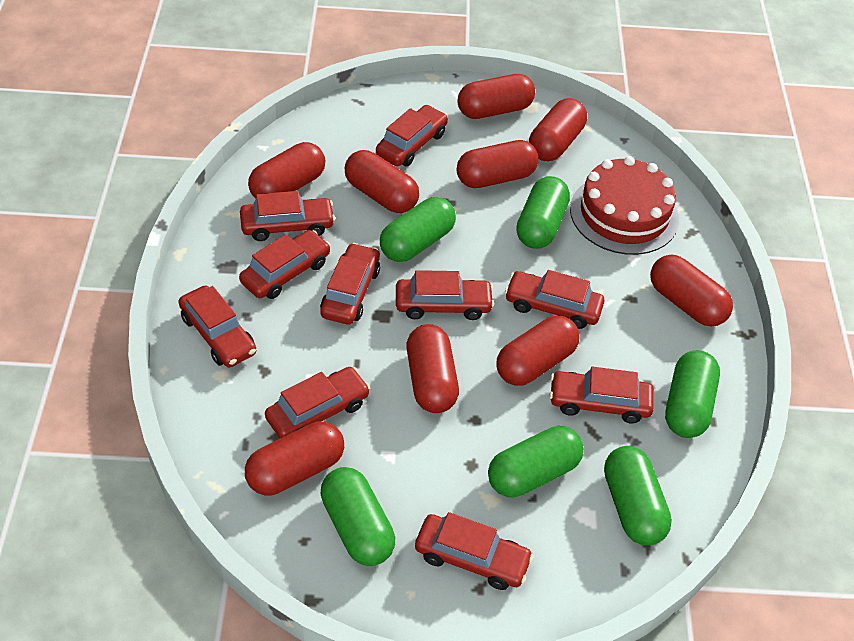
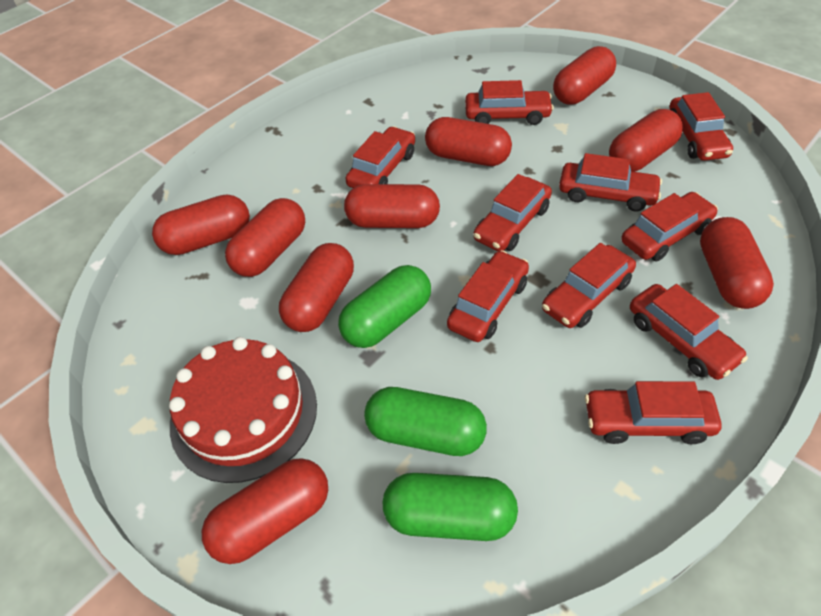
green capsule: 6 -> 3

